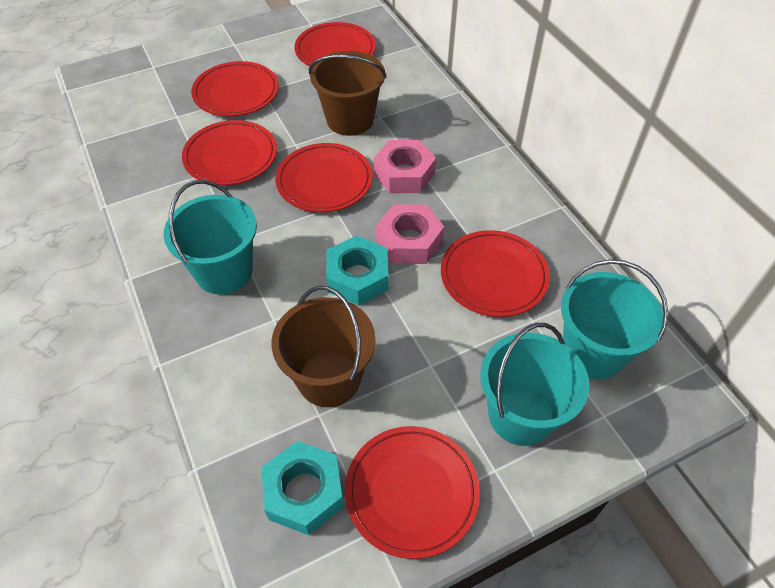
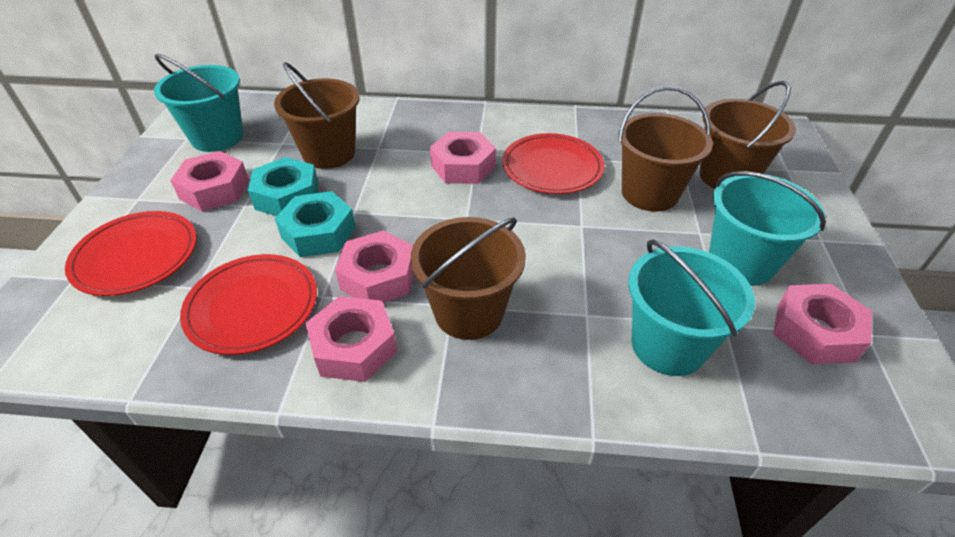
brown bucket: 2 -> 4
pink nut: 2 -> 5
red plate: 6 -> 3

